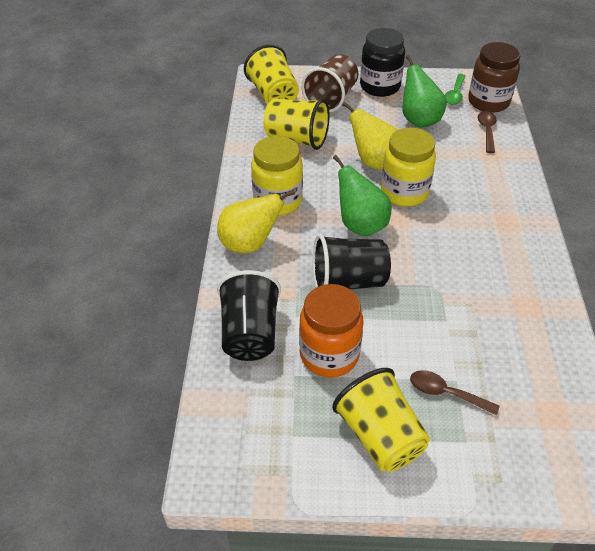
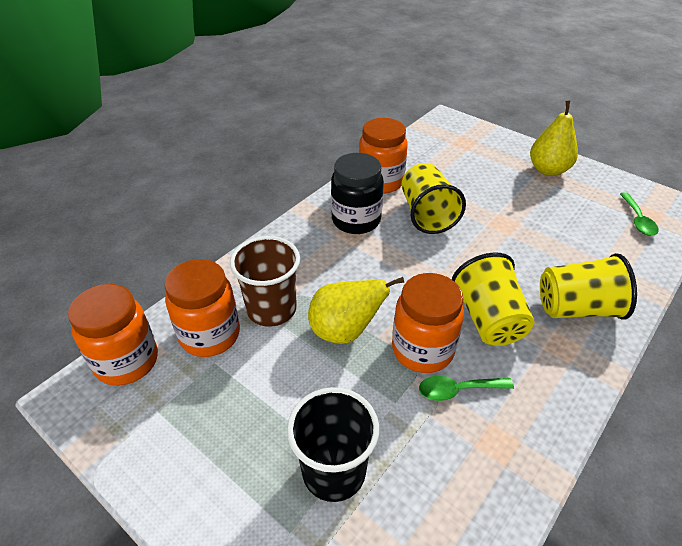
black cup: 2 -> 1
brown jar: 1 -> 0
brown spoon: 2 -> 0
green pear: 2 -> 0
green spoon: 1 -> 2
orange jar: 1 -> 4
yellow jar: 2 -> 0

